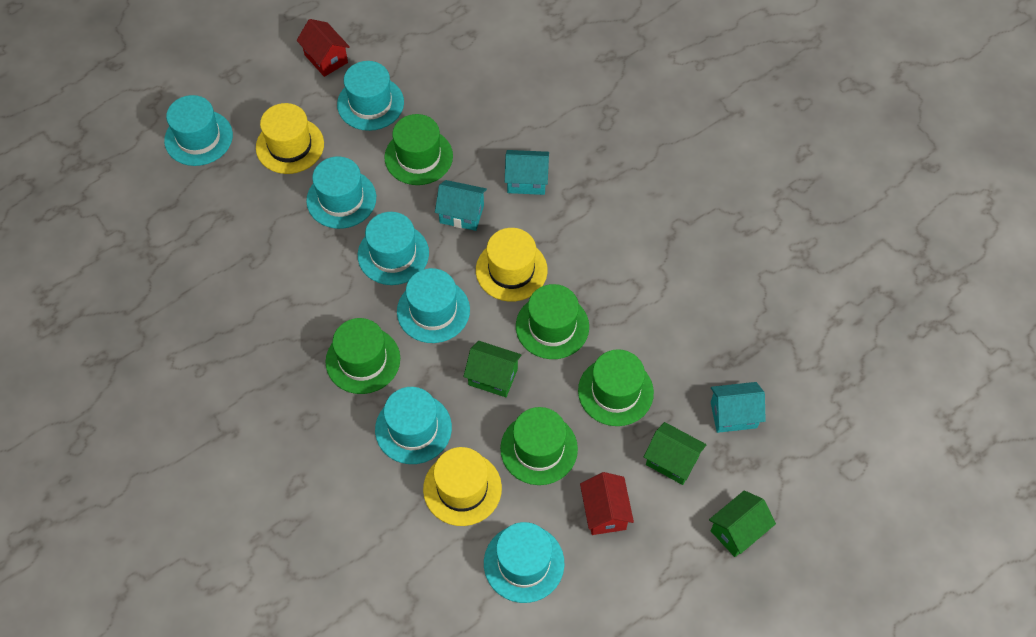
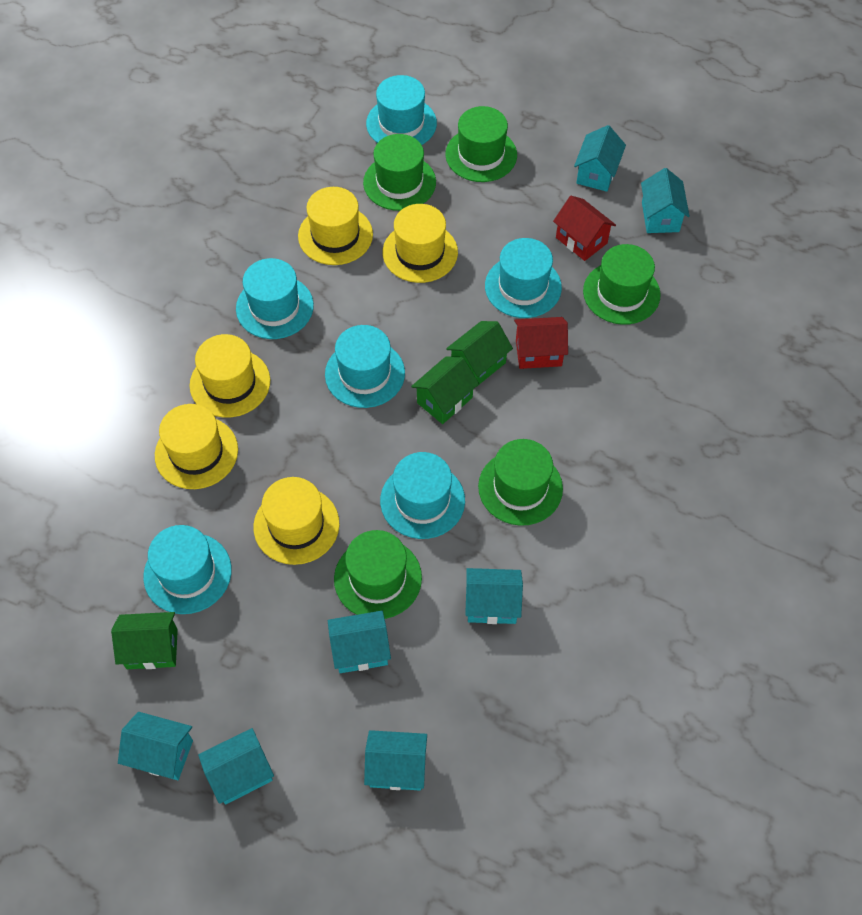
turquoise hat: 7 -> 6
turquoise house: 3 -> 7
yellow hat: 3 -> 5

